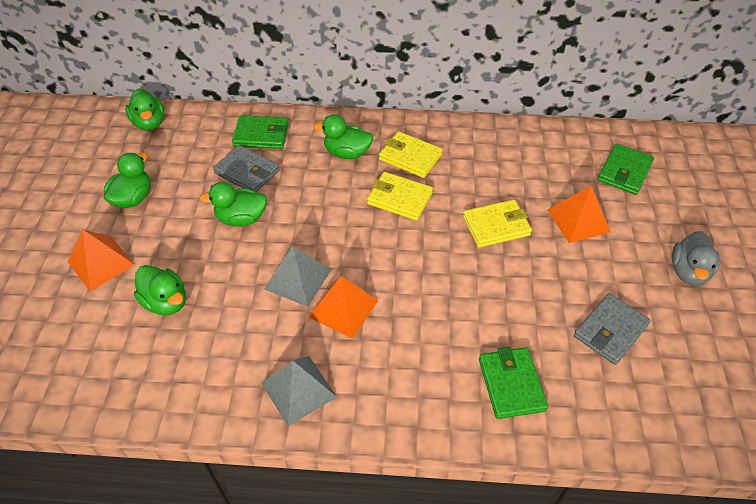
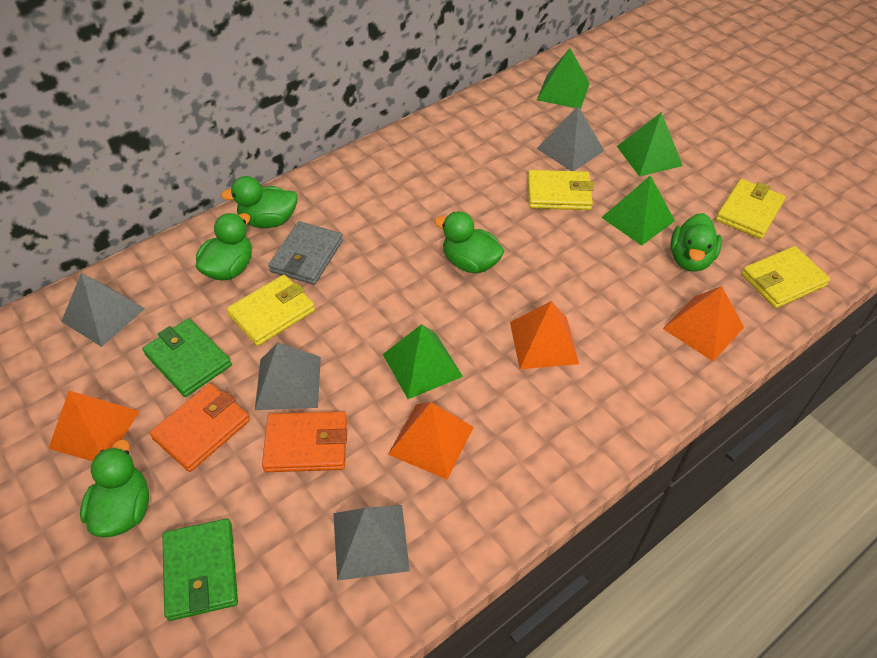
green pyramid: 0 -> 4
green wallet: 3 -> 2
grey duck: 1 -> 0
grey pyramid: 2 -> 4
grey wallet: 2 -> 1
orange pyramid: 3 -> 4
orange wallet: 0 -> 2
yellow wallet: 3 -> 4

